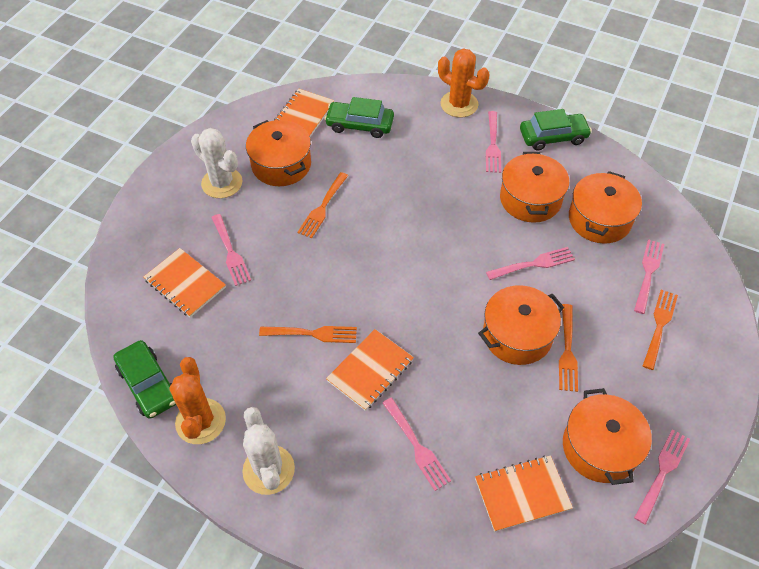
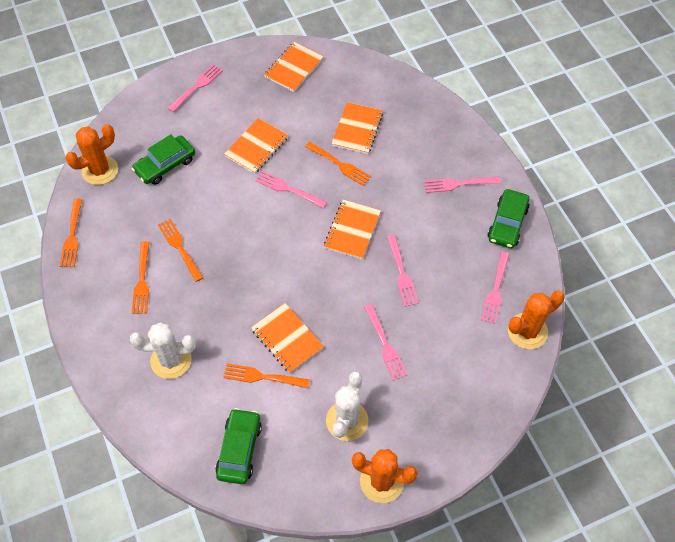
orange cactus: 2 -> 3
orange fork: 4 -> 5
orange notebook: 4 -> 5
orange pot: 5 -> 0

